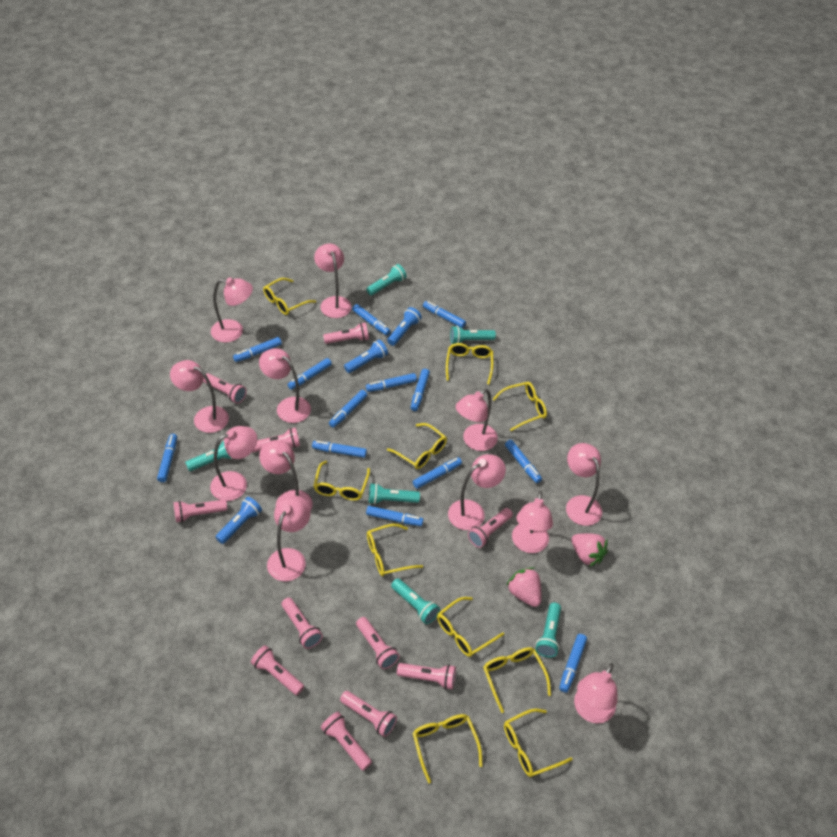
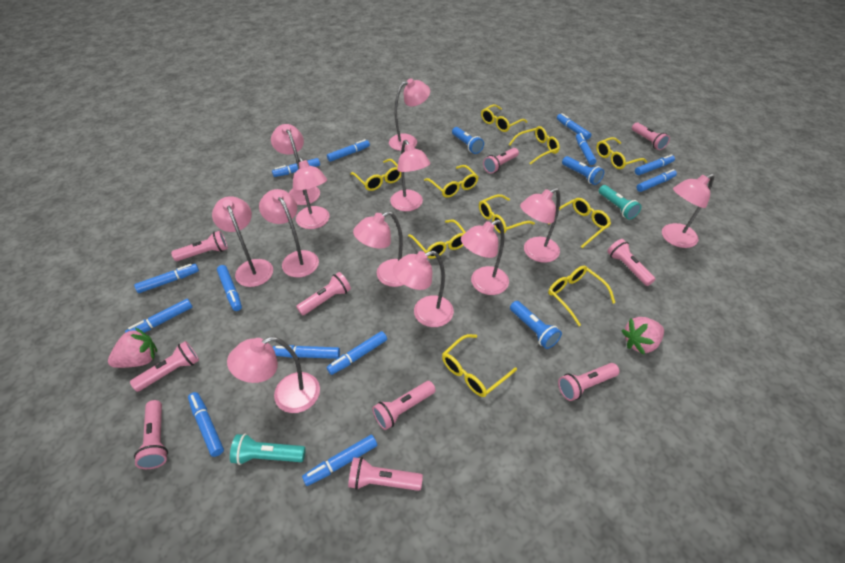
pink flashlight: 11 -> 10
turquoise flashlight: 6 -> 2

